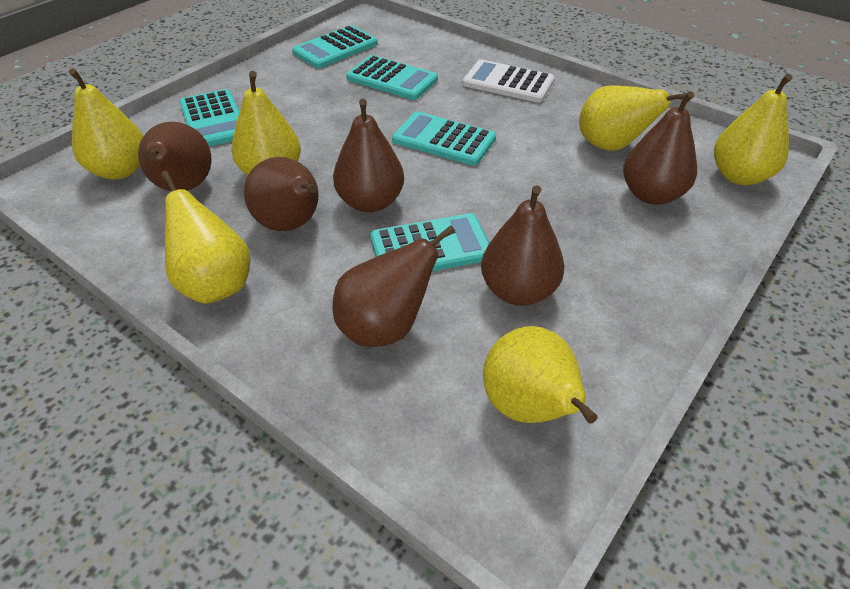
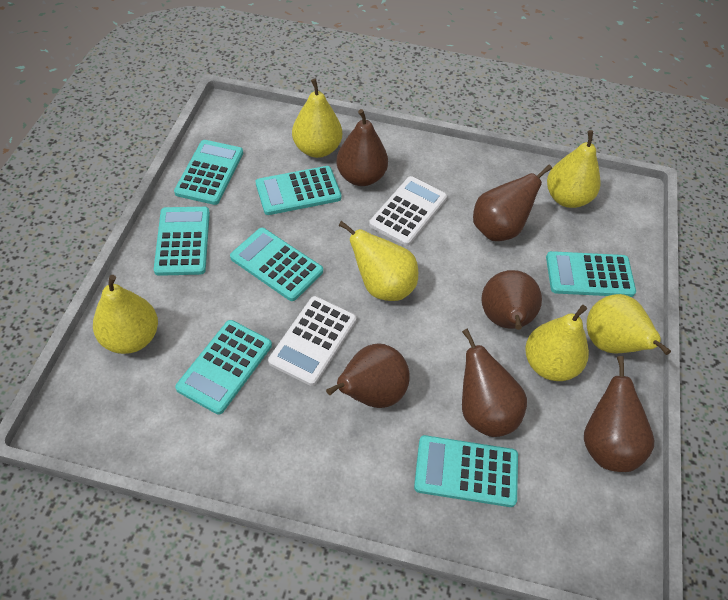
turquoise calculator: 5 -> 7
white calculator: 1 -> 2

